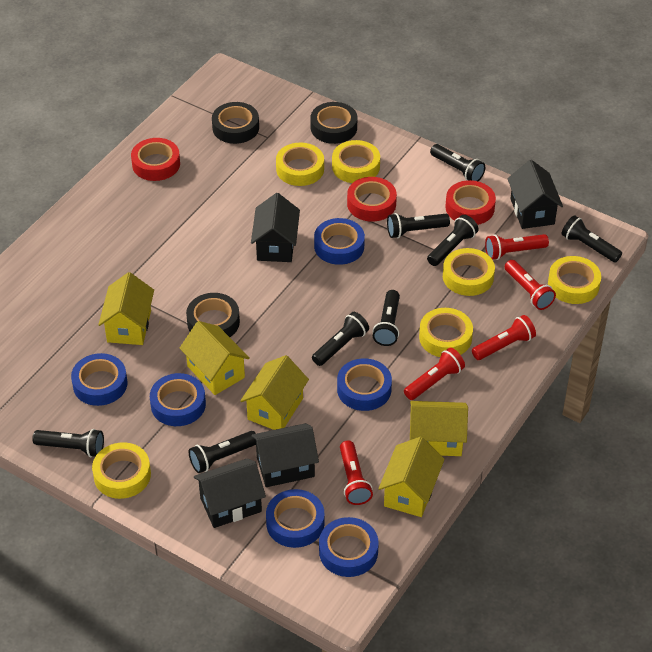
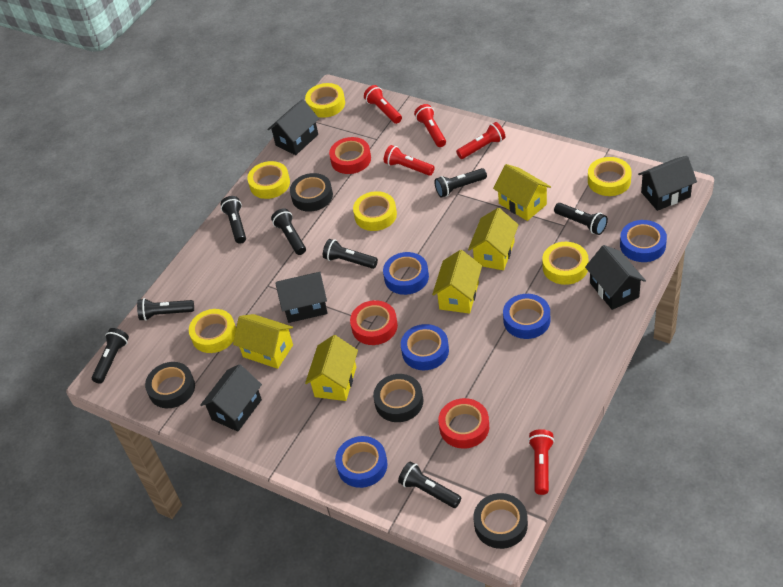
black house: 4 -> 5
black tape: 3 -> 4
blue tape: 6 -> 5

